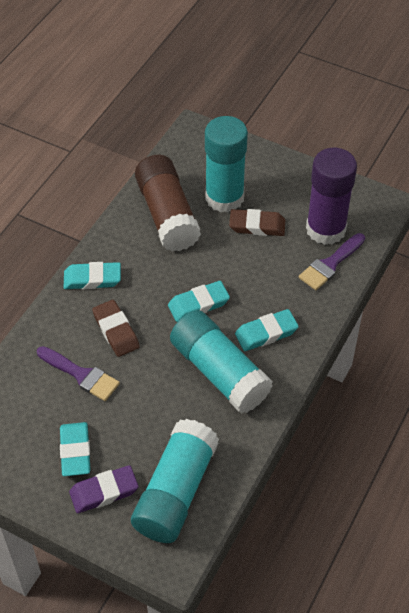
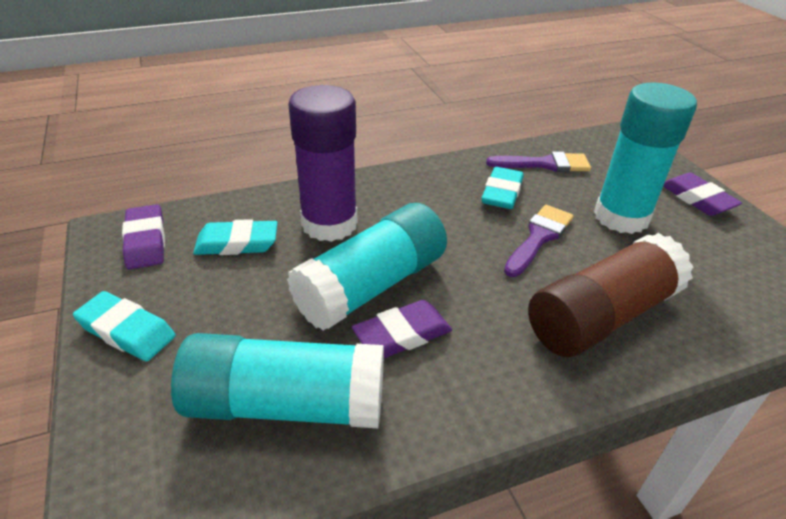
brown eraser: 2 -> 0
purple eraser: 1 -> 3
turquoise eraser: 4 -> 3

